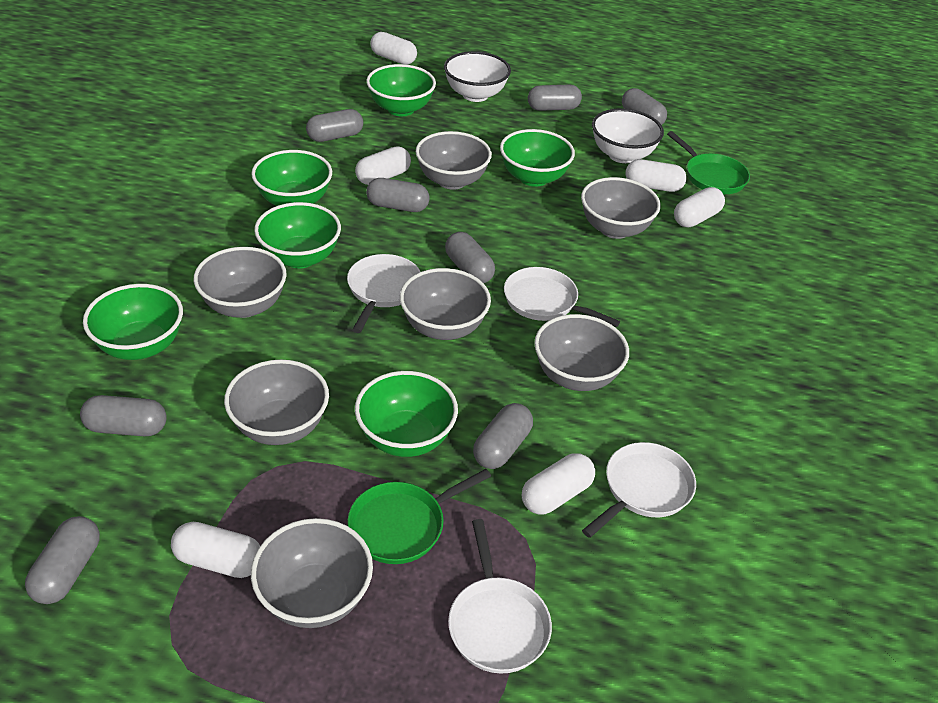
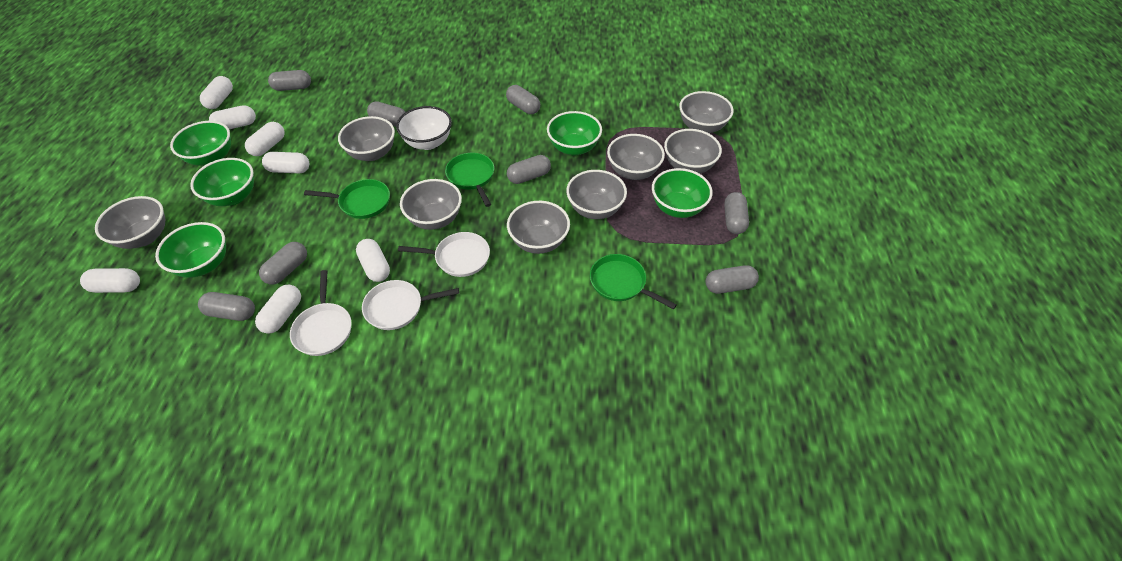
green bowl: 6 -> 5
green pan: 2 -> 3
grey bowl: 7 -> 8
white bowl: 2 -> 1
white capsule: 6 -> 7
white pan: 4 -> 3

